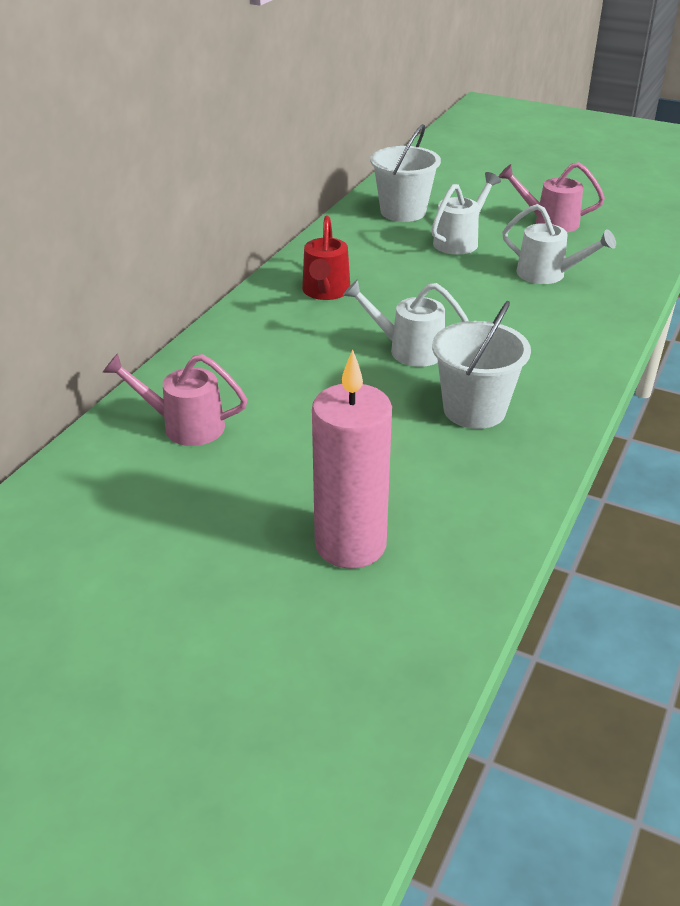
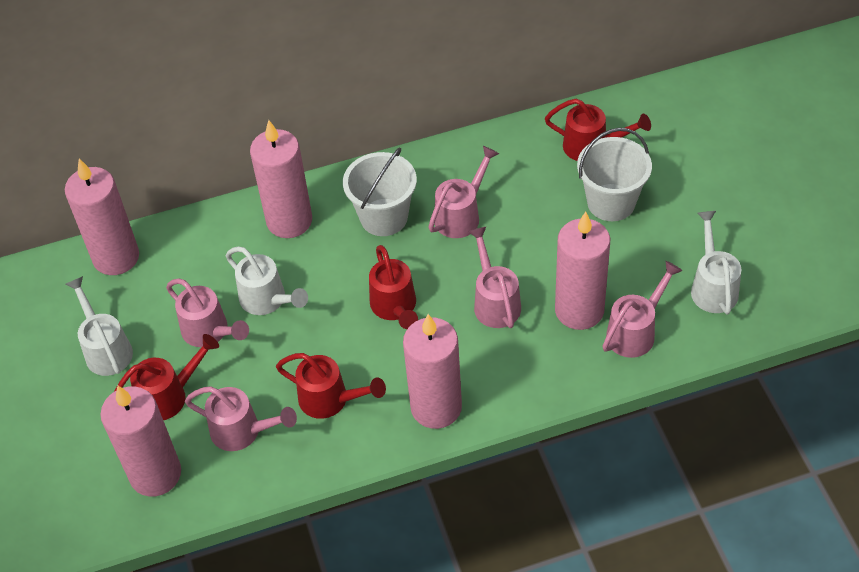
pink candle: 1 -> 5
pink watering can: 2 -> 5
red watering can: 1 -> 4

